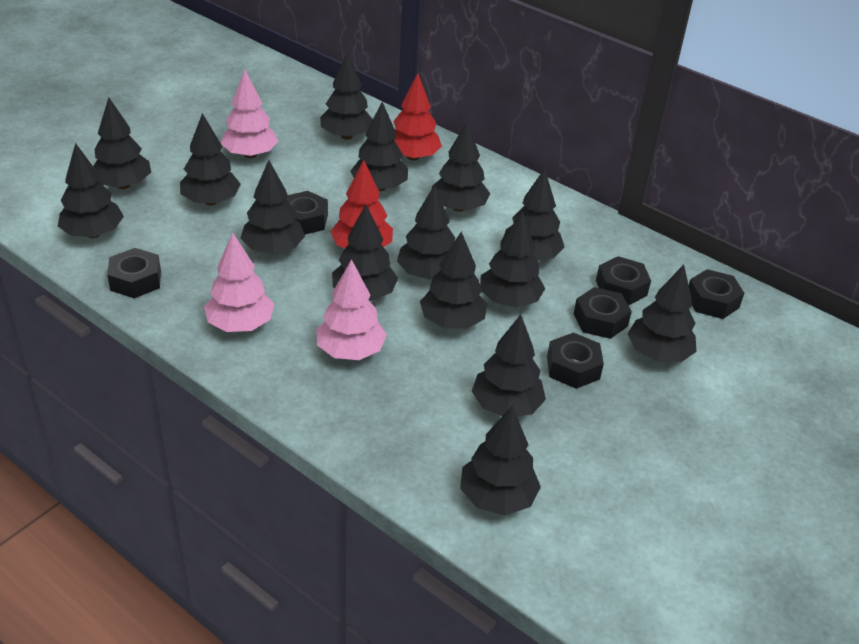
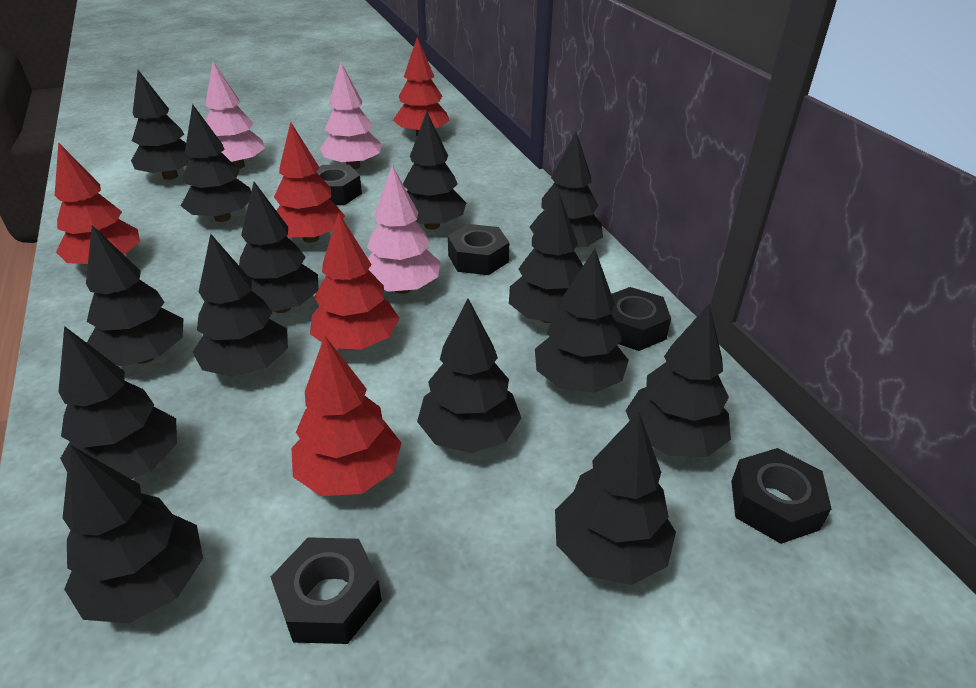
black nut: 6 -> 5
black tree: 15 -> 14
red tree: 2 -> 5

